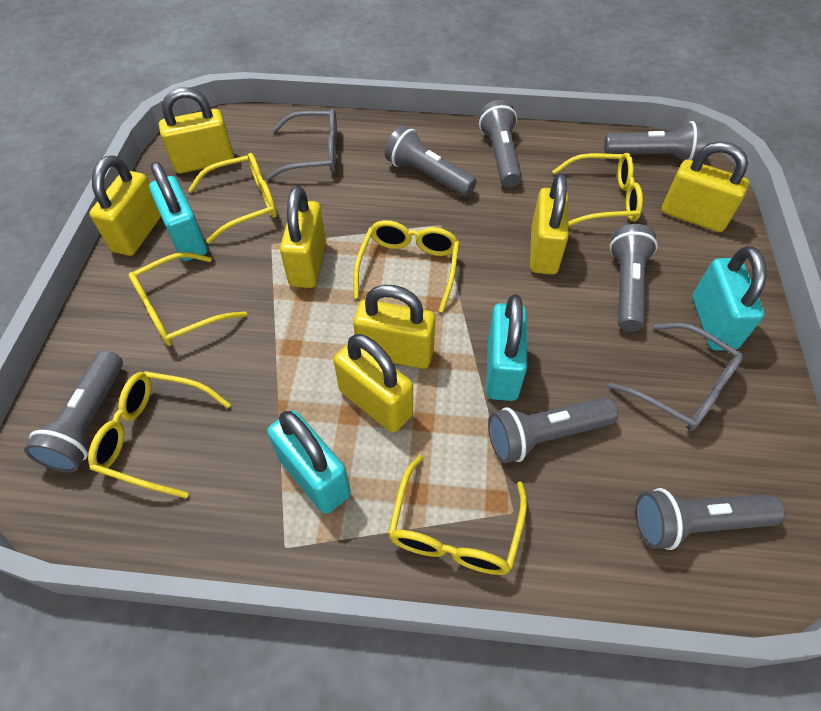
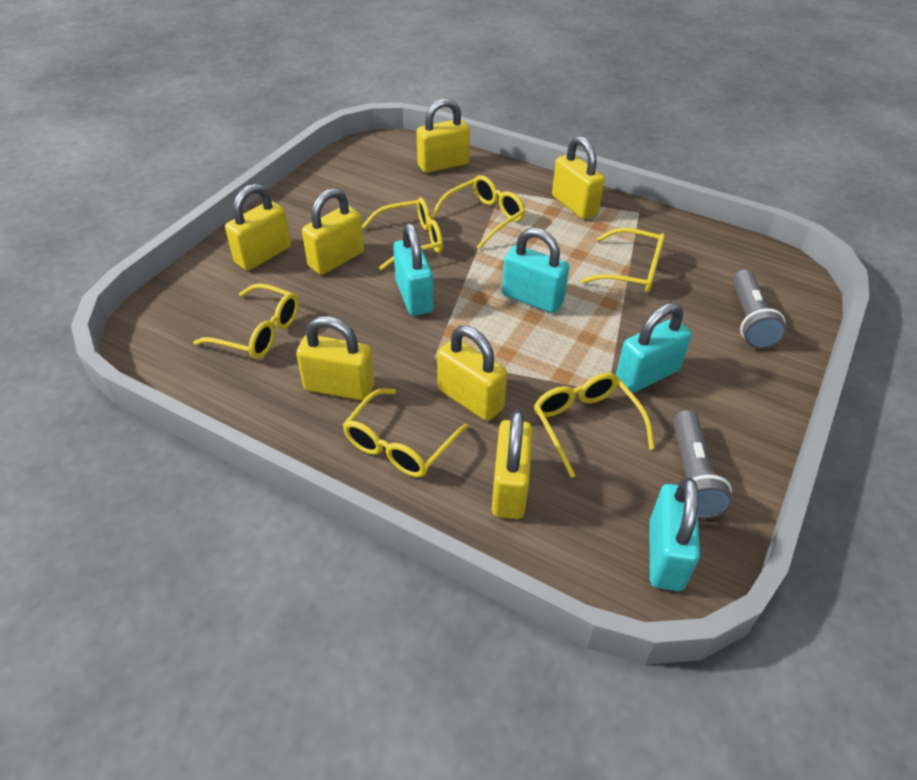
grey flashlight: 7 -> 2
grey glasses: 2 -> 0

